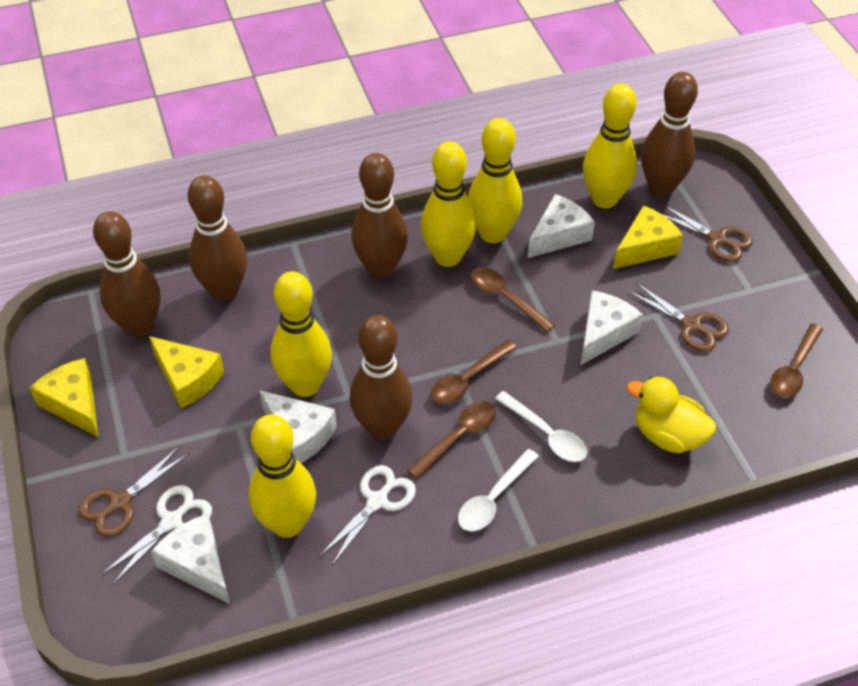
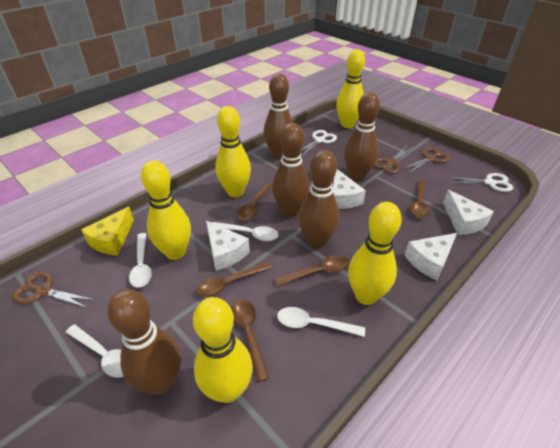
brown spoon: 4 -> 5
white spoon: 2 -> 4
yellow cheese: 3 -> 1
yellow duck: 1 -> 0

